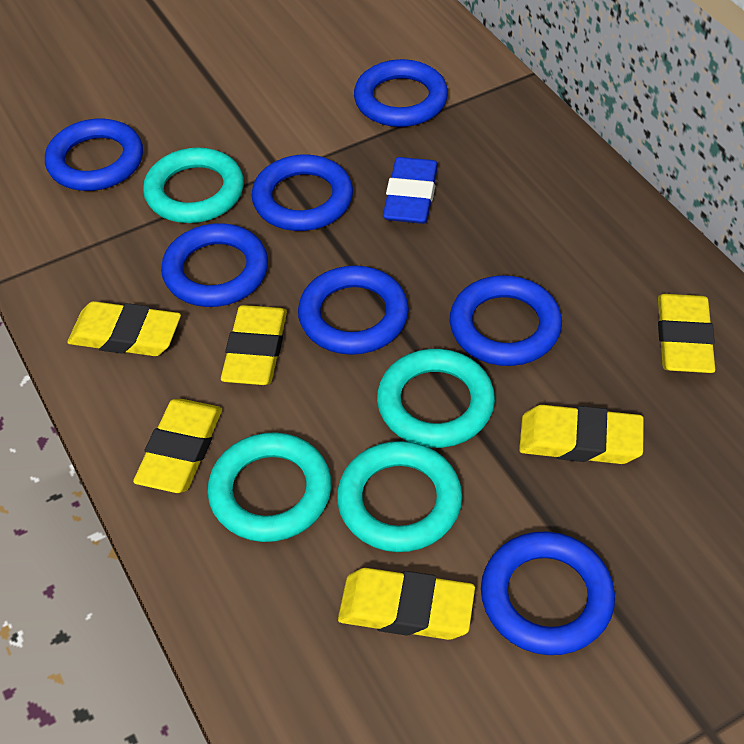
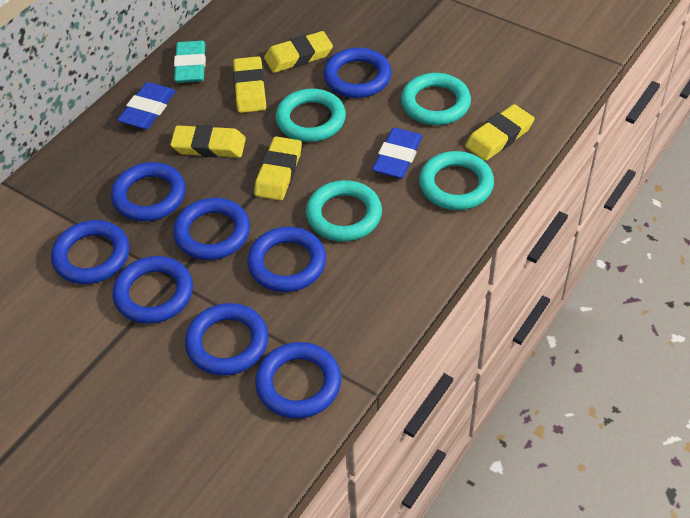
blue eraser: 1 -> 2
blue ring: 7 -> 8
turquoise eraser: 0 -> 1
yellow eraser: 6 -> 5

